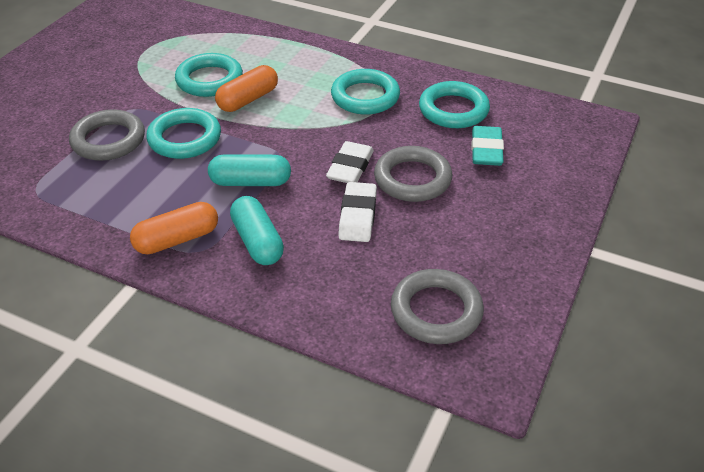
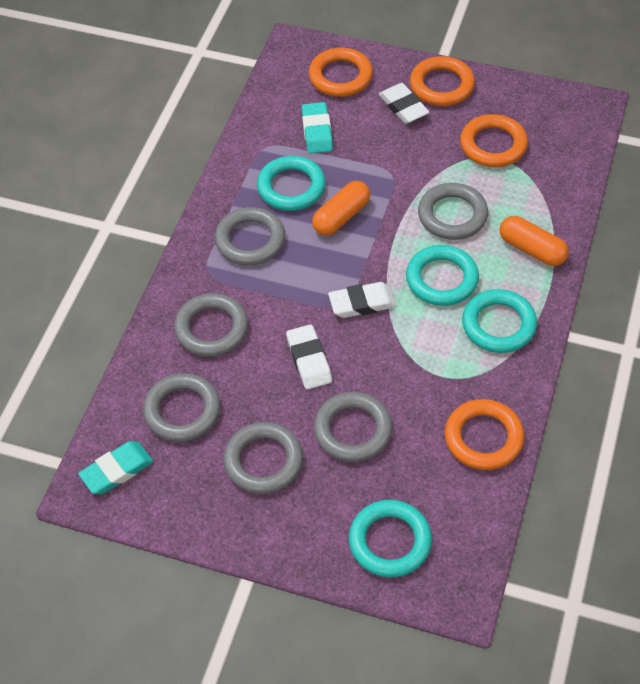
grey ring: 3 -> 6
orange ring: 0 -> 4
turquoise capsule: 2 -> 0
turquoise eraser: 1 -> 2
white eraser: 2 -> 3

